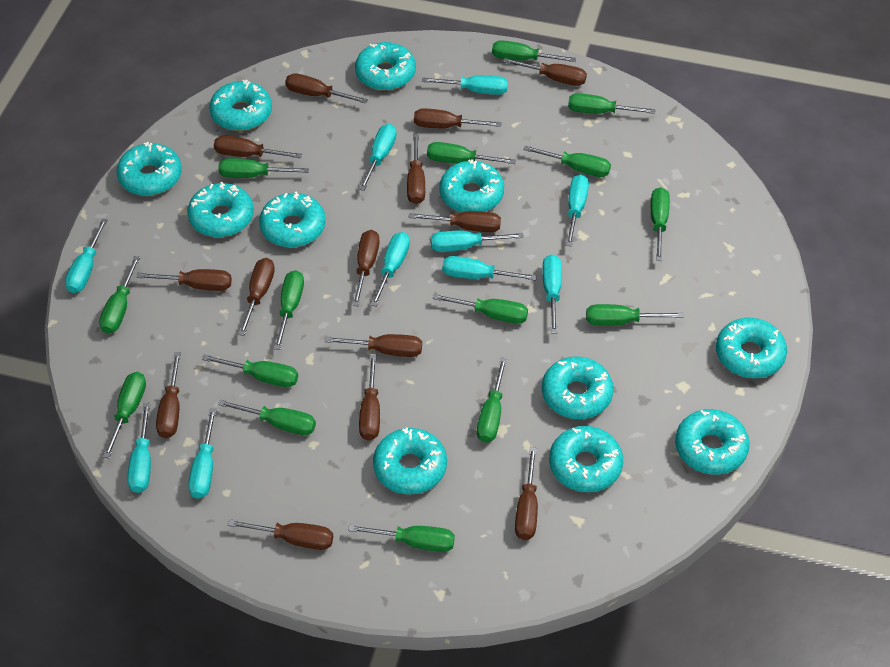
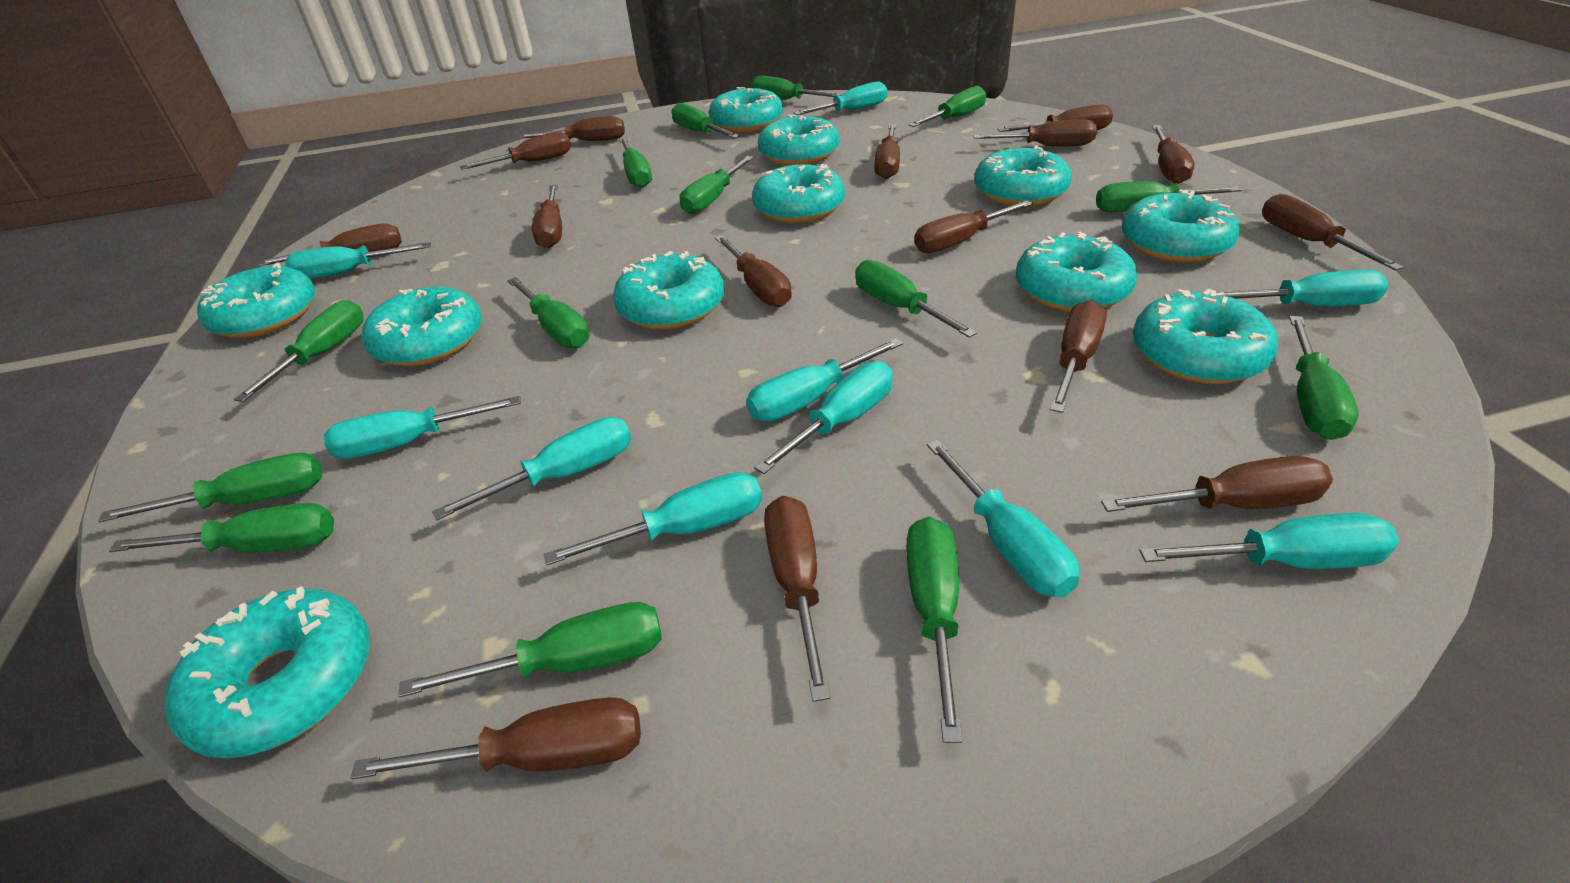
brown screwdriver: 14 -> 15
green screwdriver: 15 -> 14

